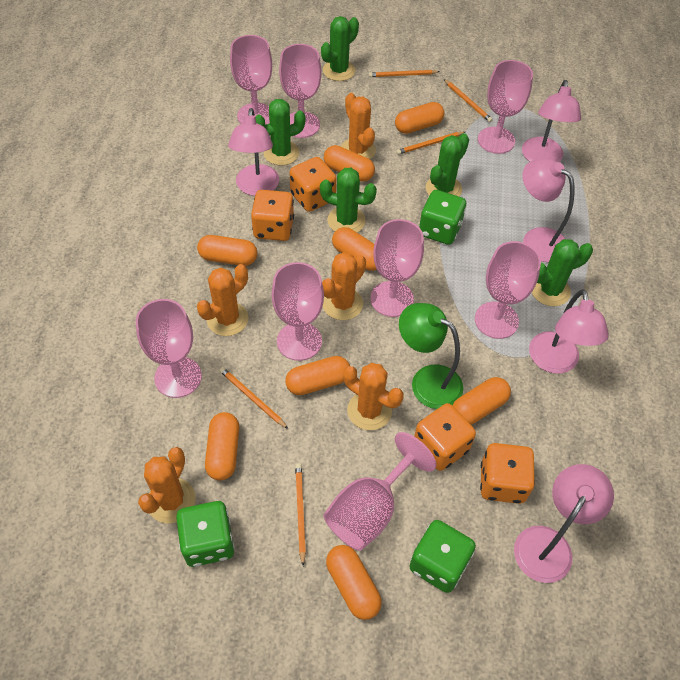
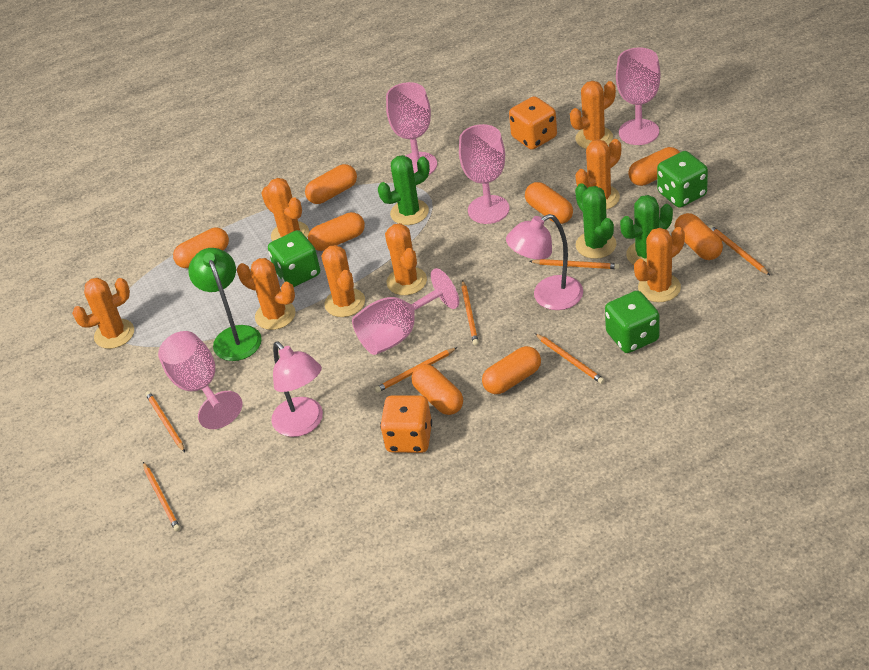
green cactus: 5 -> 3
orange cactus: 5 -> 8
orange dice: 4 -> 2
orange pencil: 5 -> 7
pink goblet: 8 -> 5
pink lamp: 5 -> 2

